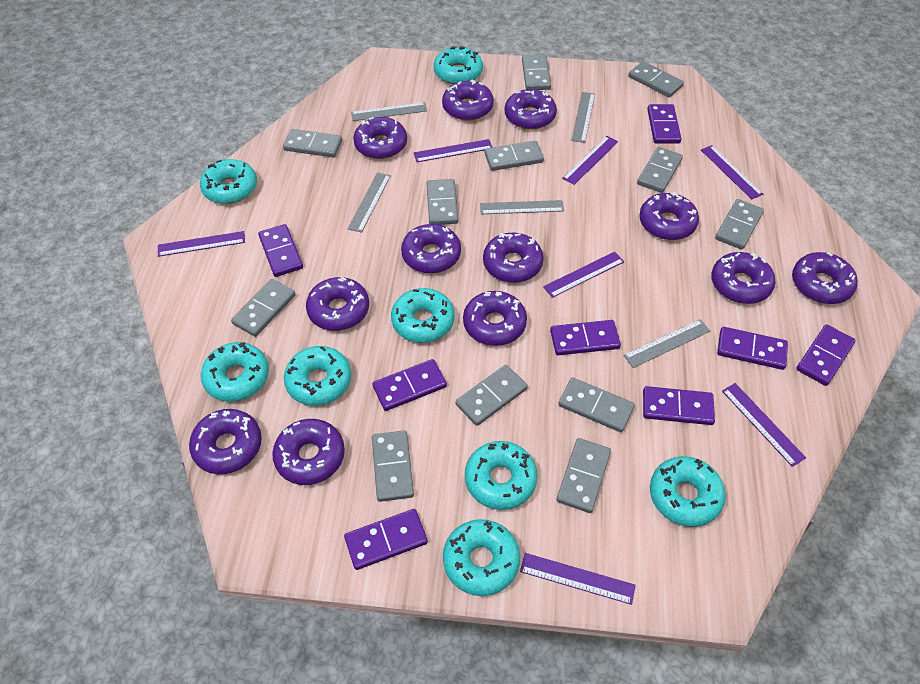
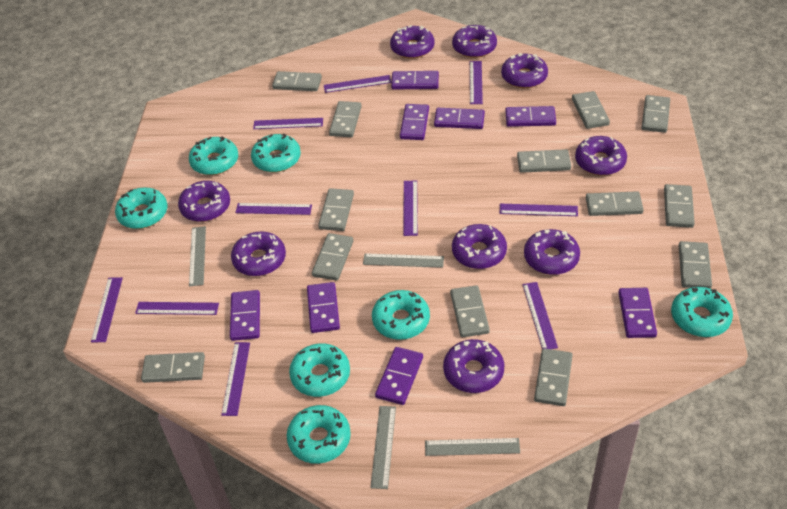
grey domino: 12 -> 13
grey ruler: 5 -> 4
purple donut: 12 -> 9
purple ruler: 7 -> 10
turquoise donut: 8 -> 7

